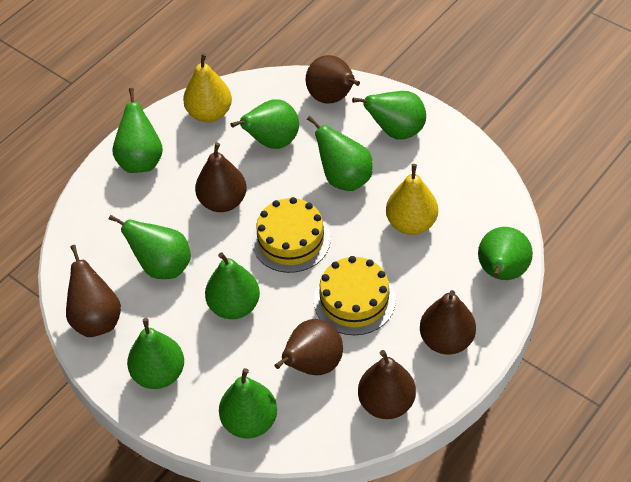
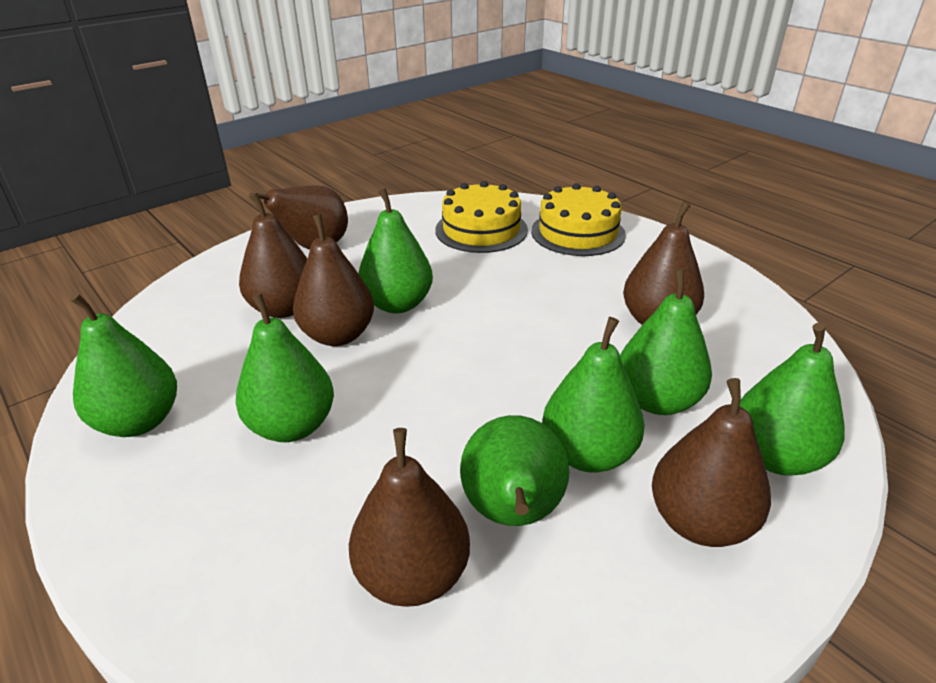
green pear: 9 -> 7
yellow pear: 2 -> 0

